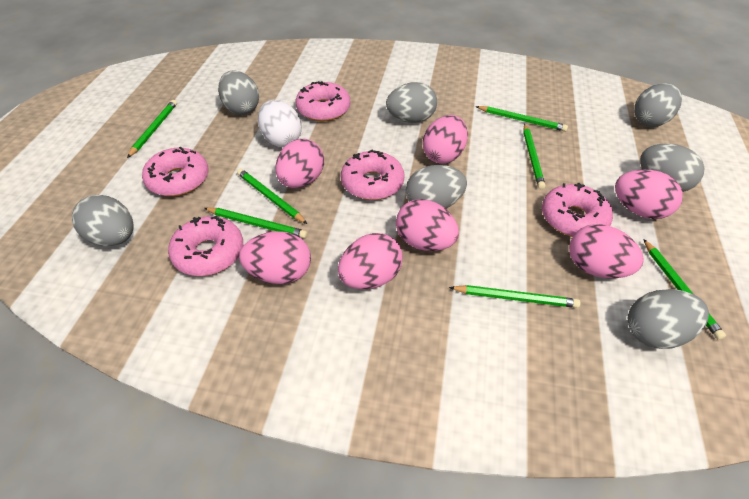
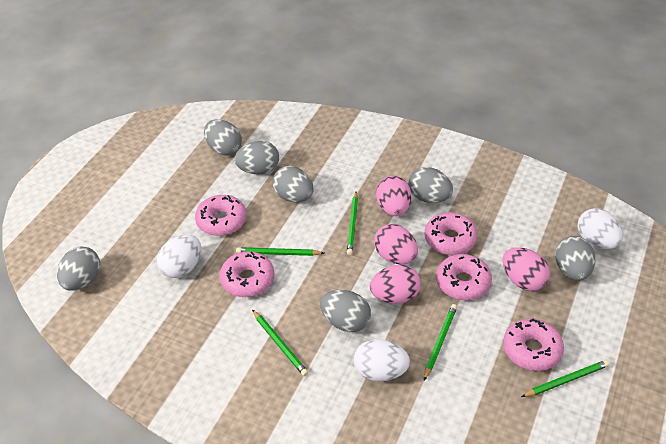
green pencil: 7 -> 5
pink egg: 7 -> 4
white egg: 1 -> 3

